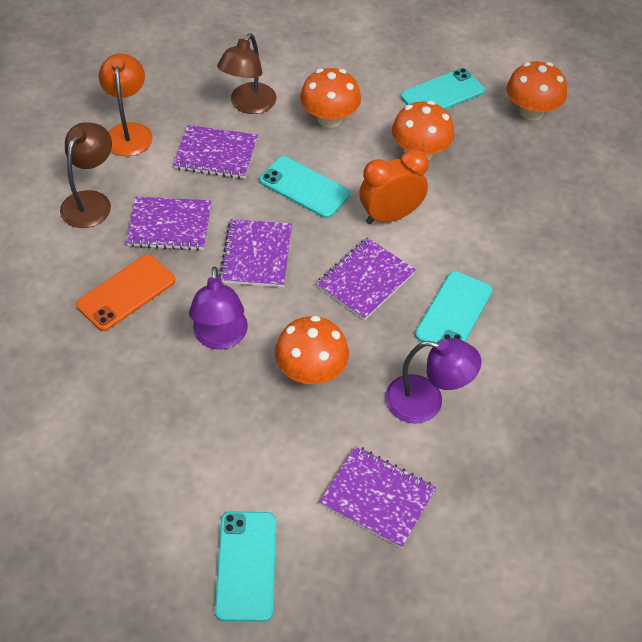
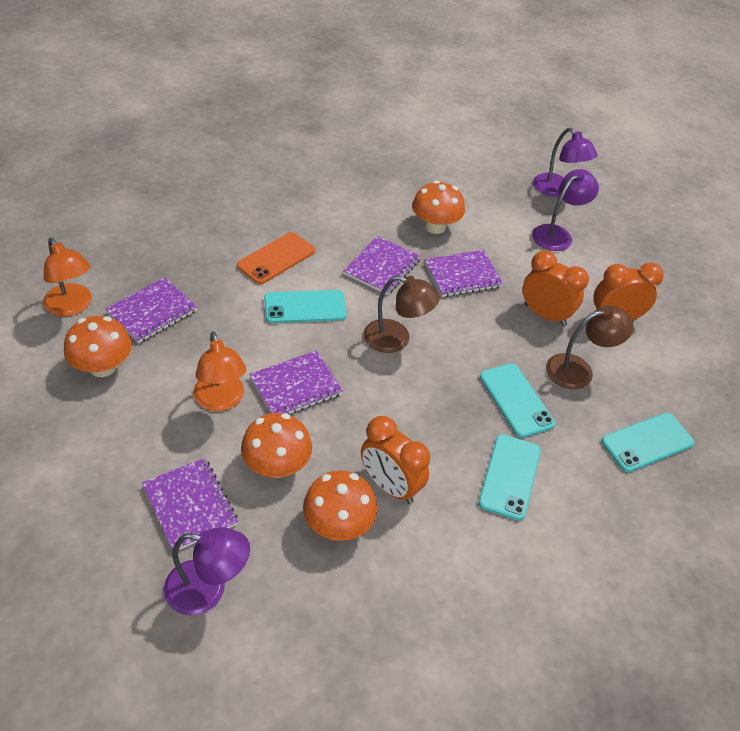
orange clock: 1 -> 3
orange lamp: 1 -> 2
purple lamp: 2 -> 3

